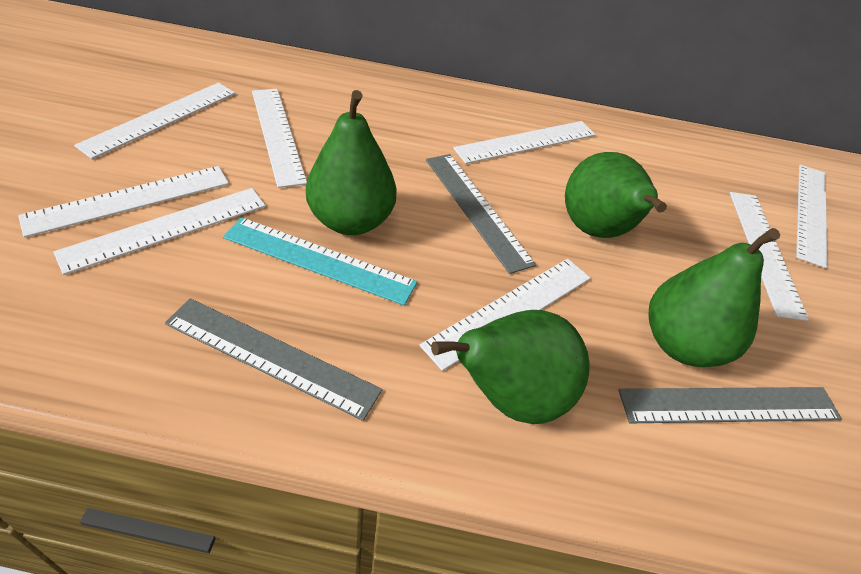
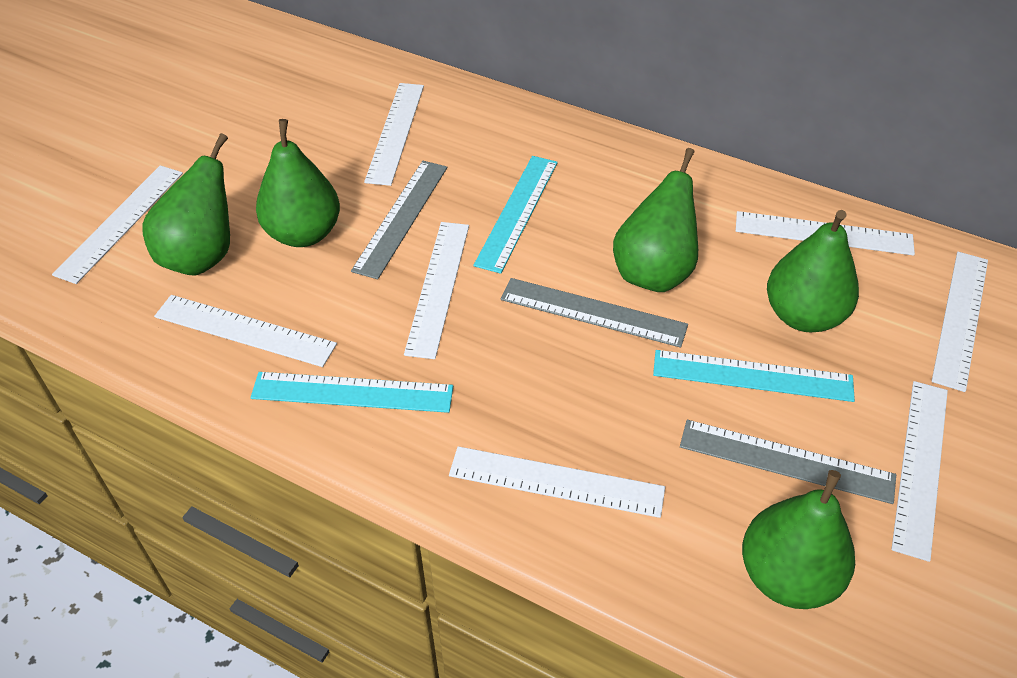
green pear: 4 -> 5
turquoise ruler: 1 -> 3

